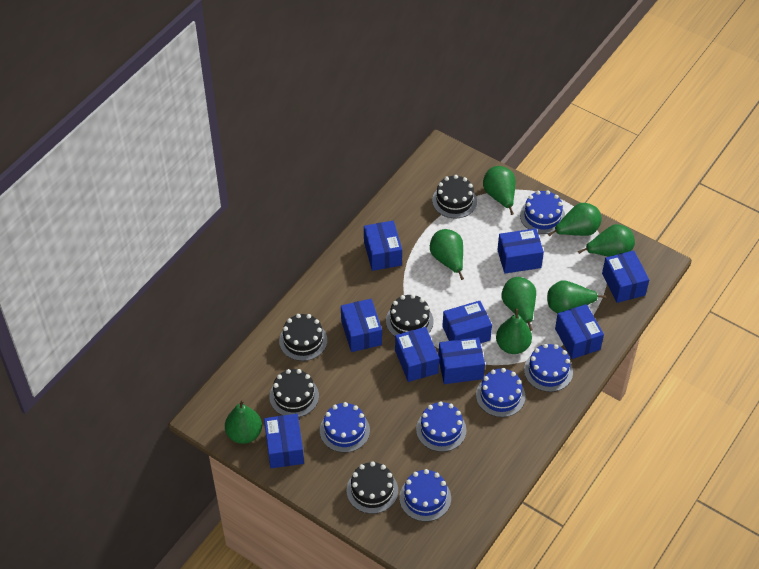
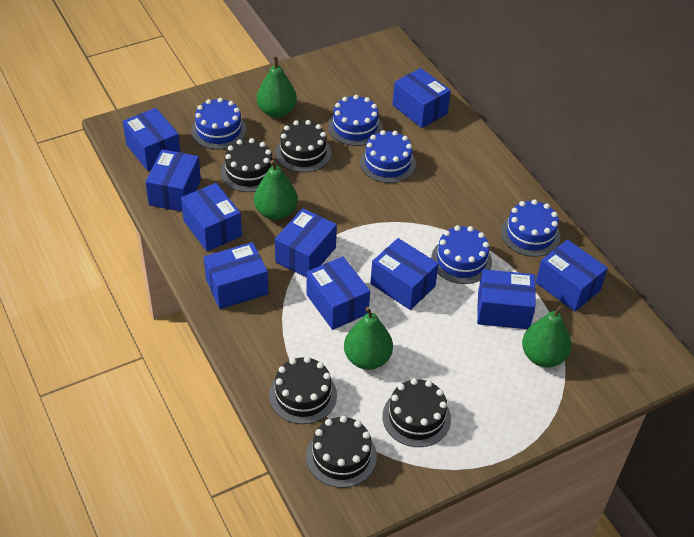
blue box: 9 -> 10
blue cake: 6 -> 5
green pear: 8 -> 4

